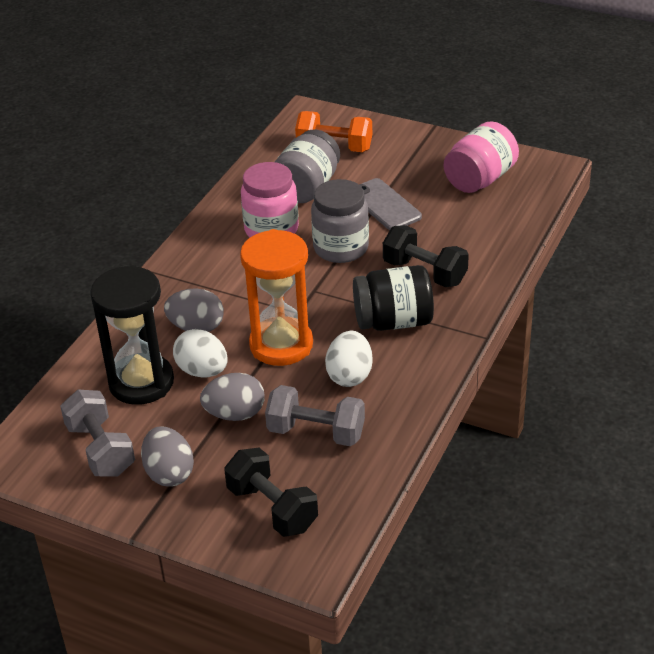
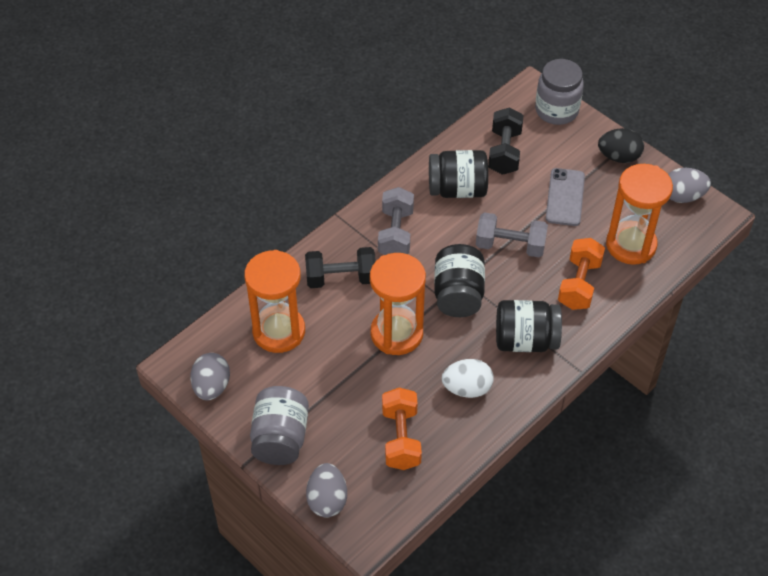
black egg: 0 -> 1
black hourglass: 1 -> 0
black jar: 1 -> 3
orange dumbbell: 1 -> 2
orange hourglass: 1 -> 3
pink jar: 2 -> 0
white egg: 2 -> 1

